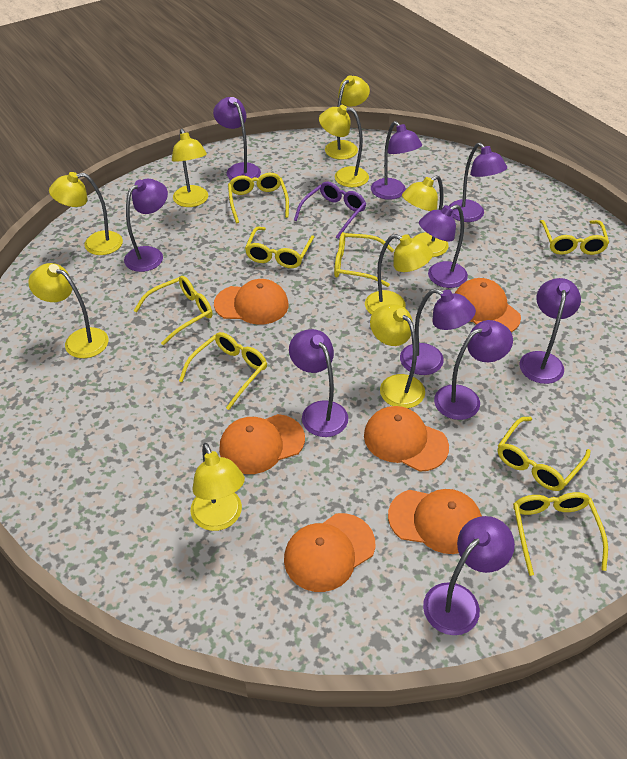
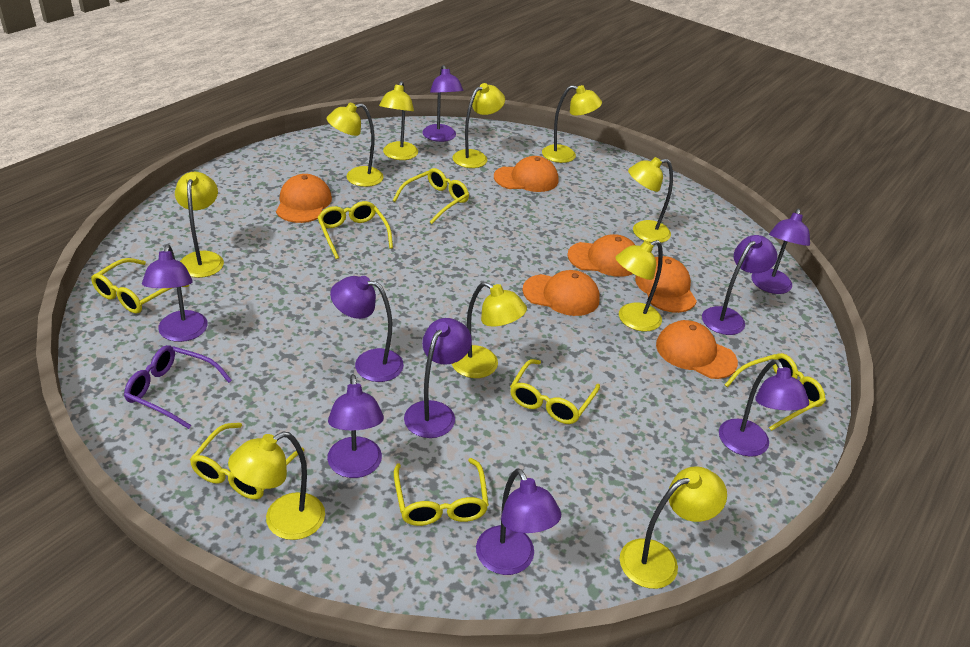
purple lamp: 10 -> 9
yellow glasses: 8 -> 7
yellow lamp: 9 -> 10

